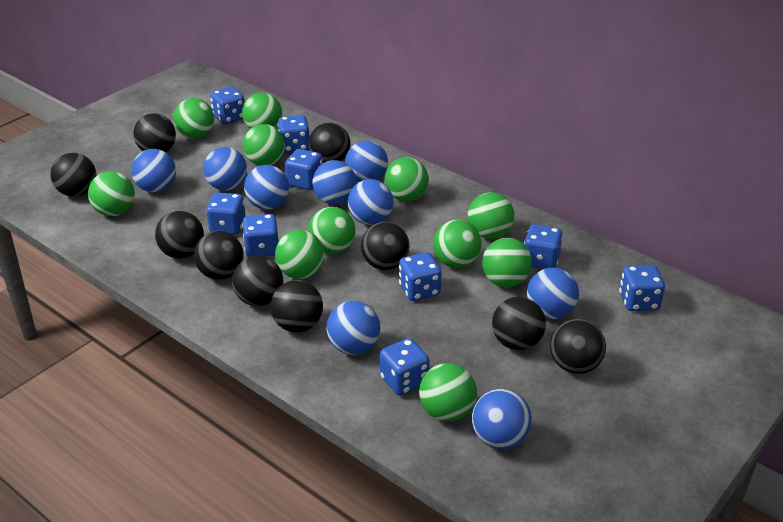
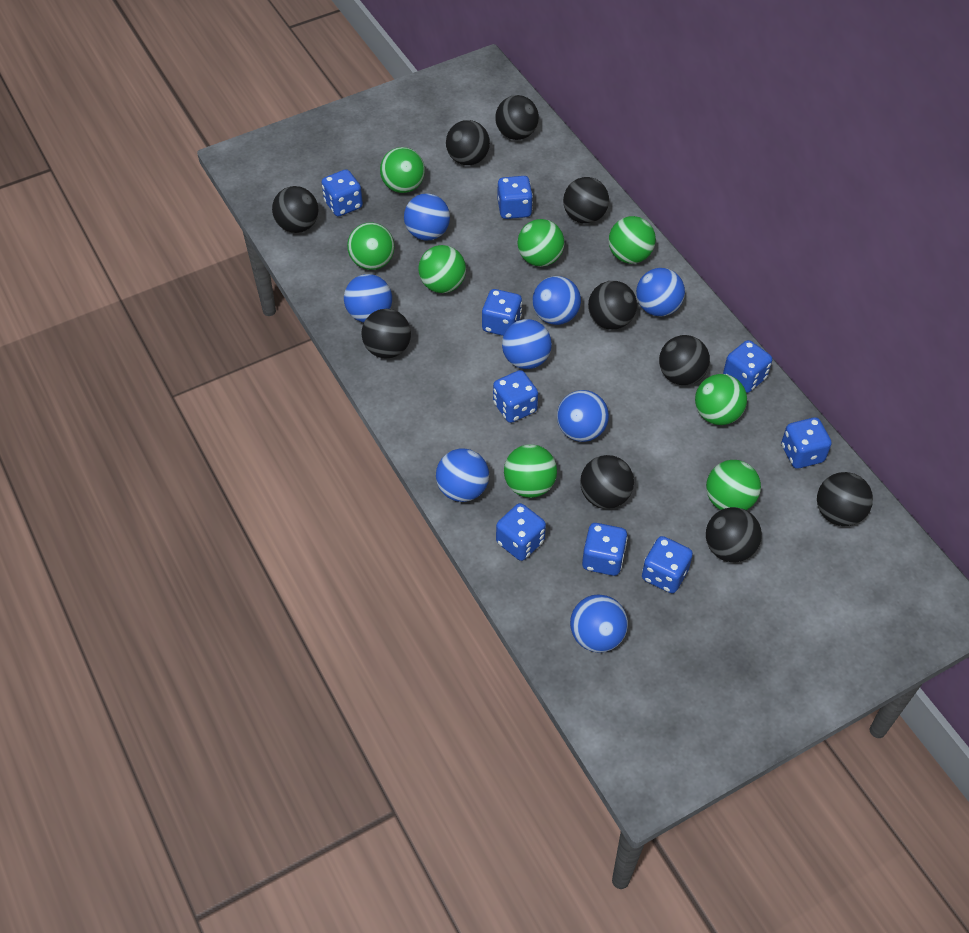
blue ball: 9 -> 8
green ball: 11 -> 8

